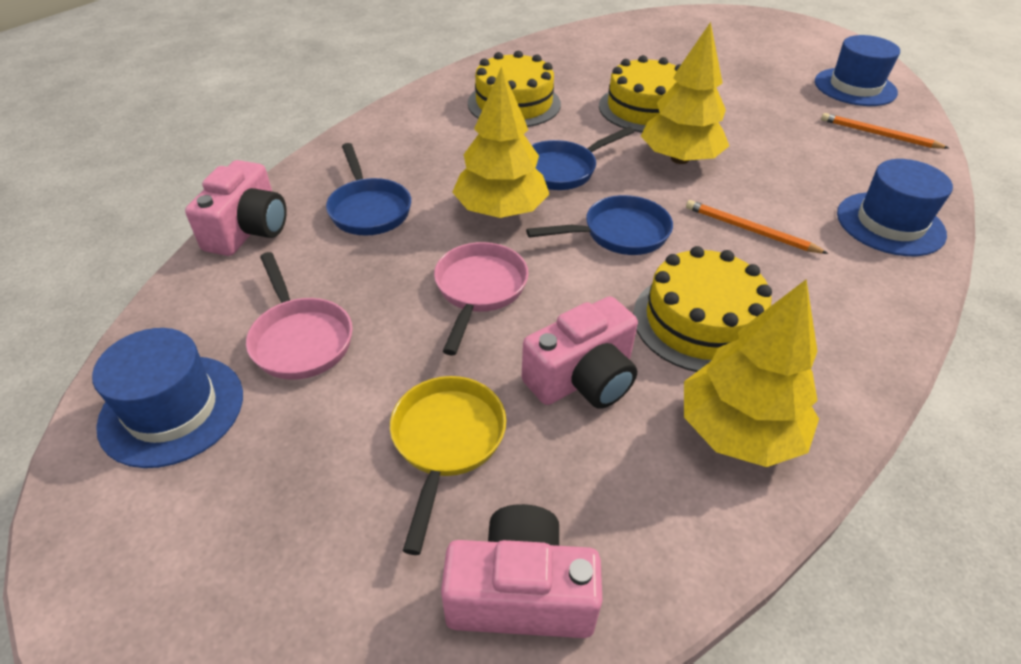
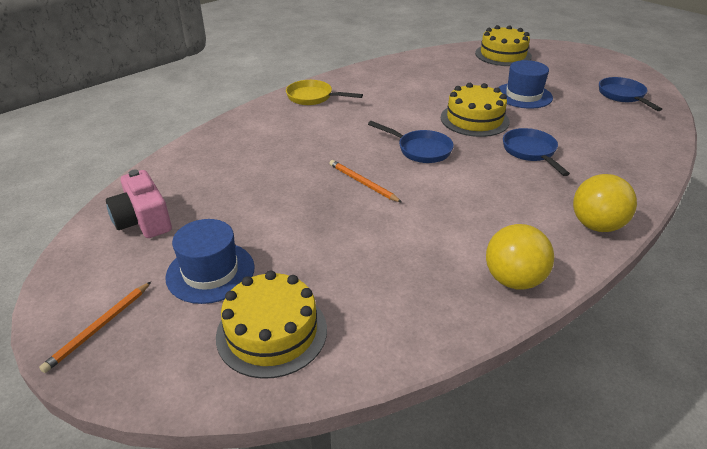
blue hat: 3 -> 2
pink camera: 3 -> 1
pink pan: 2 -> 0
yellow ball: 0 -> 2
yellow tree: 3 -> 0

